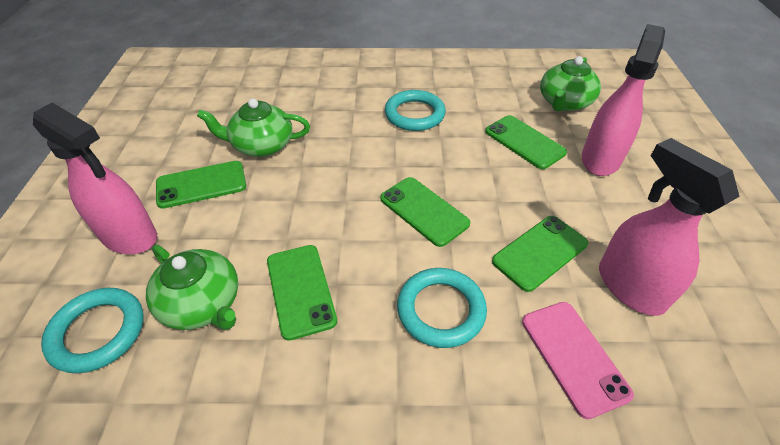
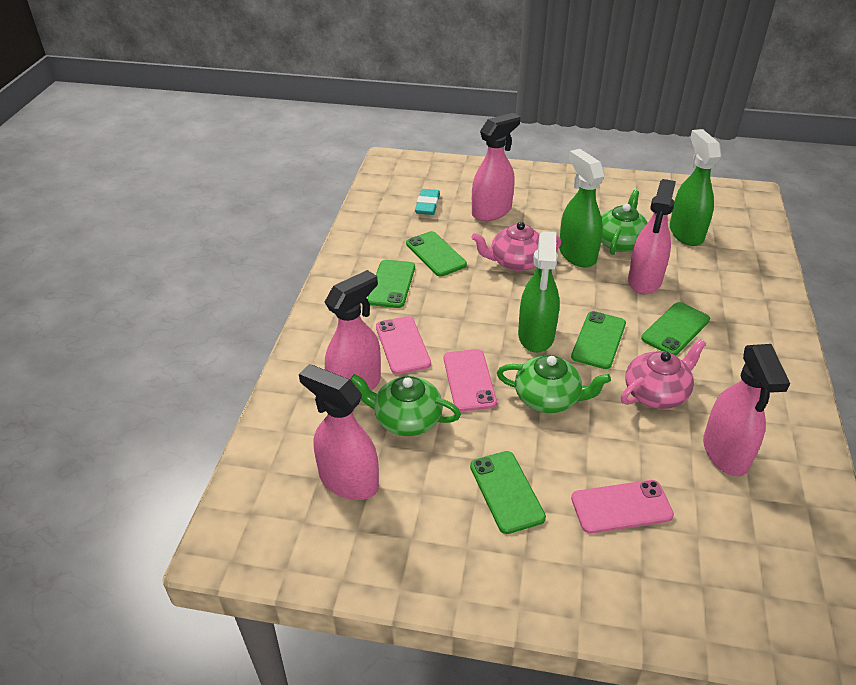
green spray bottle: 0 -> 3
pink phone: 1 -> 3
pink spray bottle: 3 -> 5
pink teapot: 0 -> 2
turquoise eraser: 0 -> 1
turquoise ring: 3 -> 0

